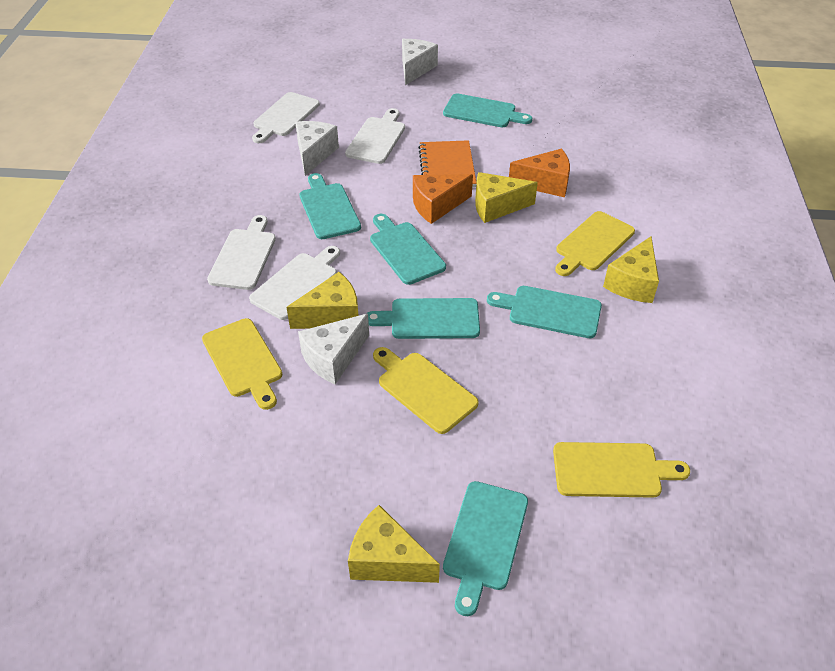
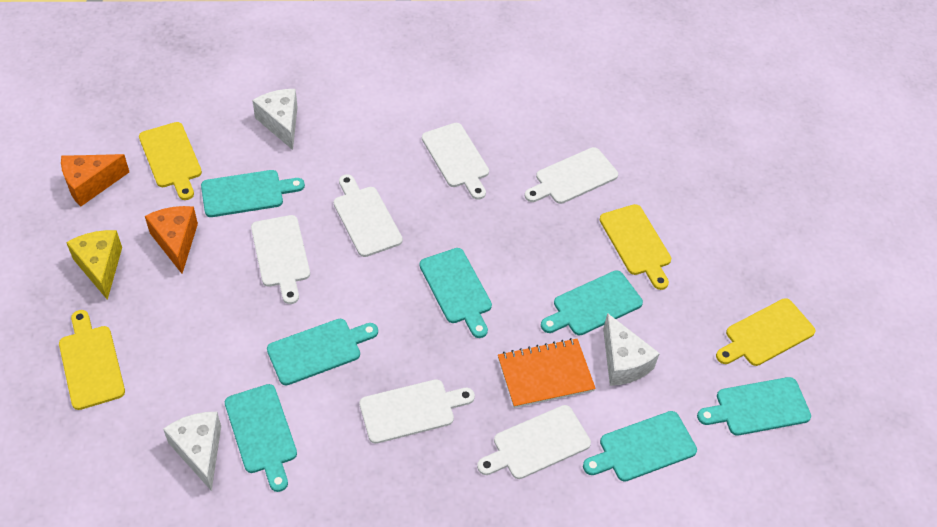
turquoise cutting board: 6 -> 7
white cutting board: 4 -> 6
yellow cheese: 4 -> 1

